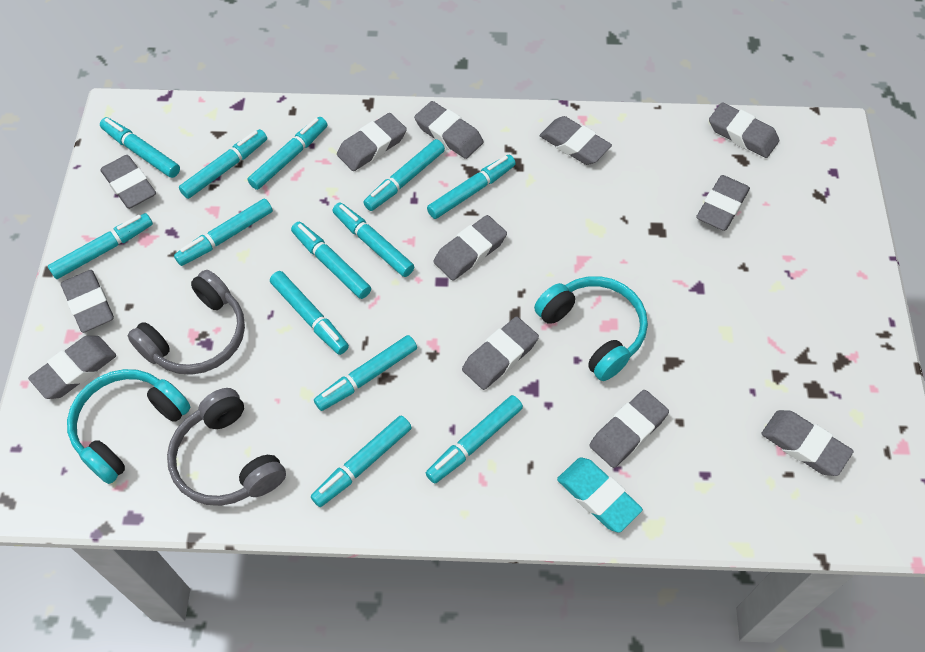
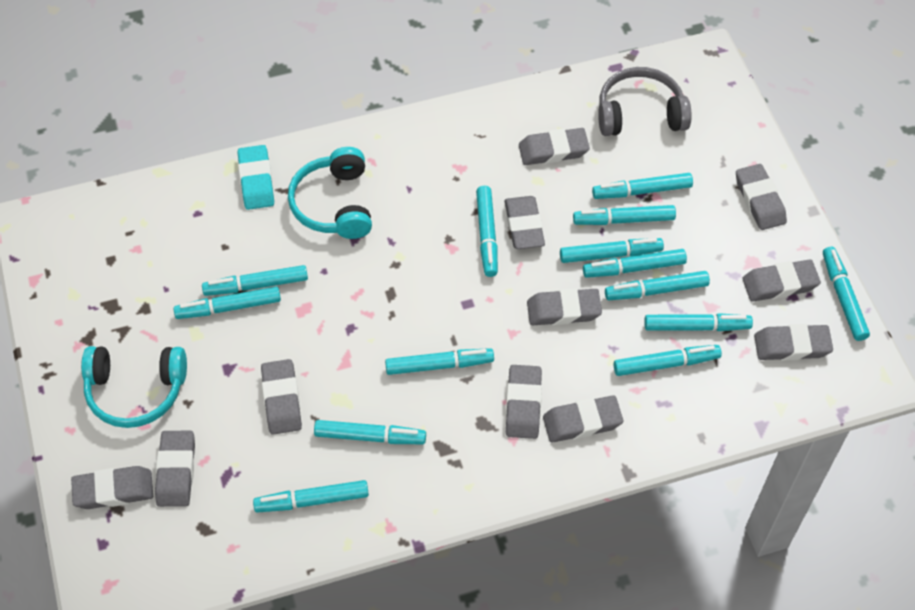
grey eraser: 12 -> 11
grey headphones: 2 -> 1
turquoise marker: 13 -> 14

